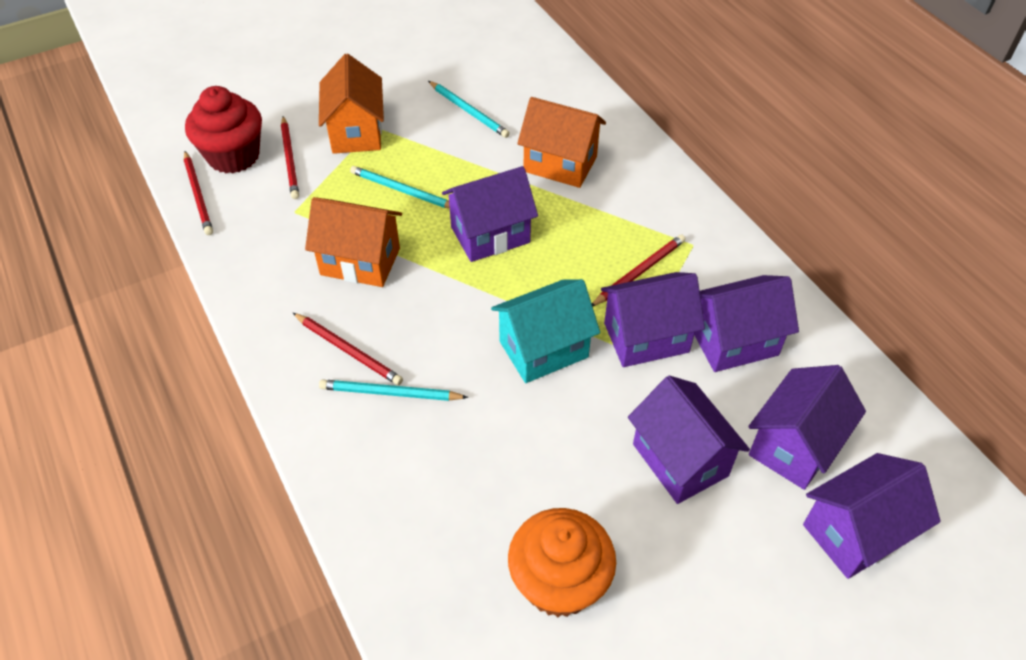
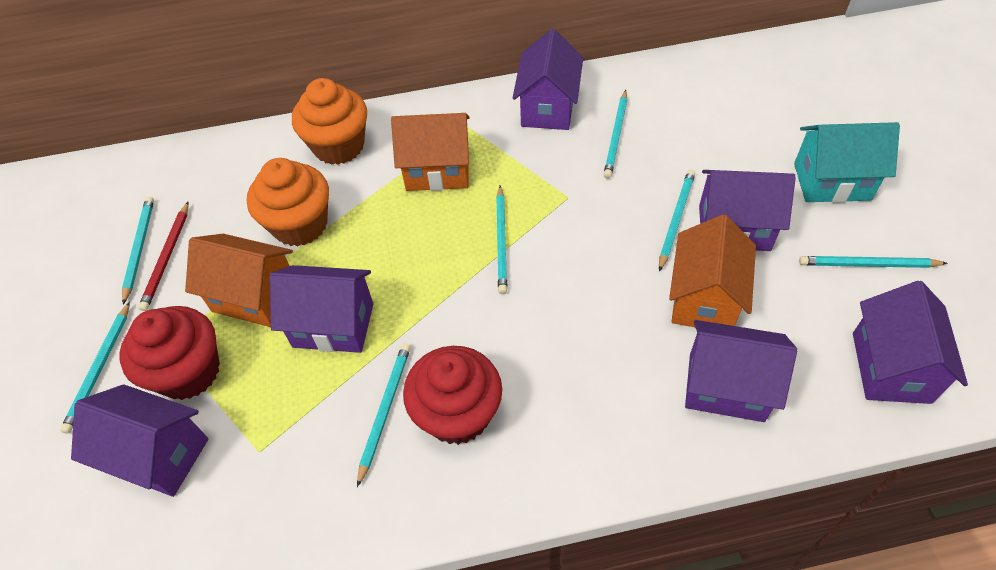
orange cupcake: 1 -> 2
red cupcake: 1 -> 2
red pencil: 4 -> 1
turquoise pencil: 3 -> 7

